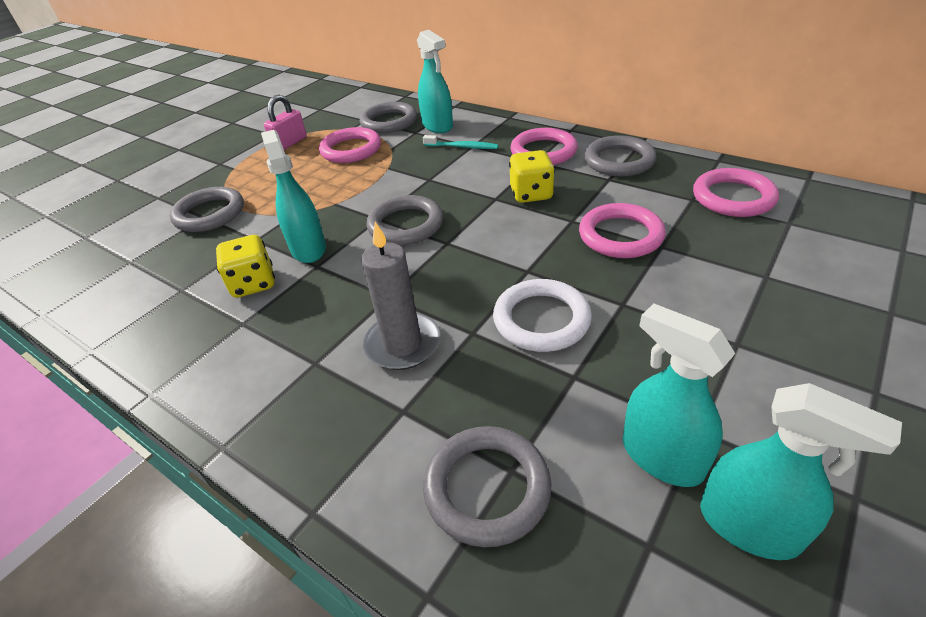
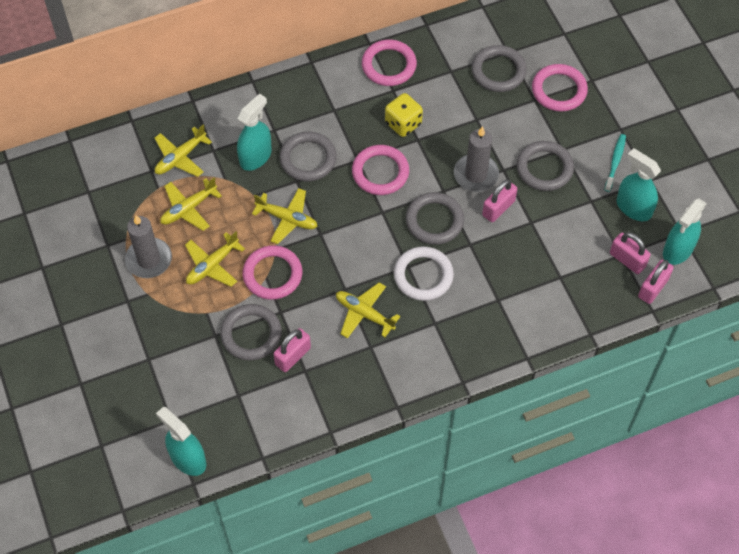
grey candle: 1 -> 2
pink padlock: 1 -> 4
yellow dice: 2 -> 1
yellow plane: 0 -> 5

